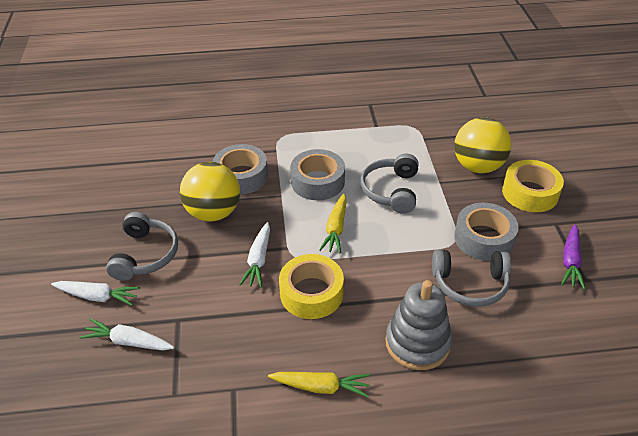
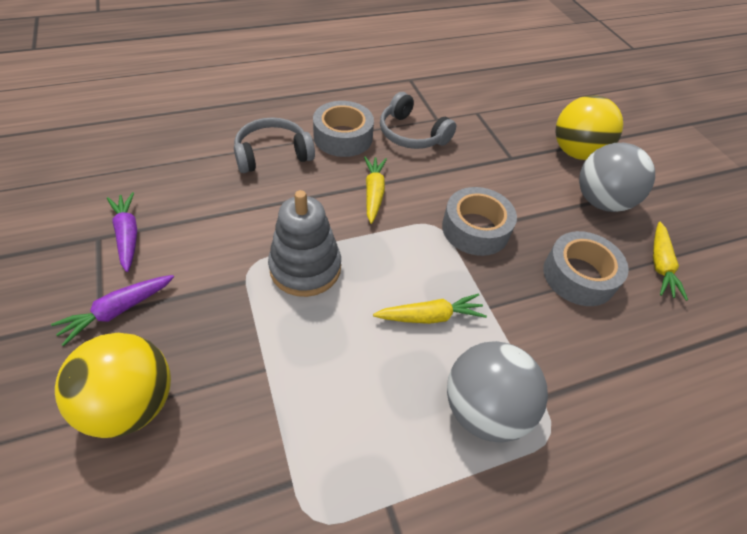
grey ball: 0 -> 2
grey headphones: 3 -> 2
purple carrot: 1 -> 2
white carrot: 3 -> 0
yellow carrot: 2 -> 3
yellow tape: 2 -> 0

